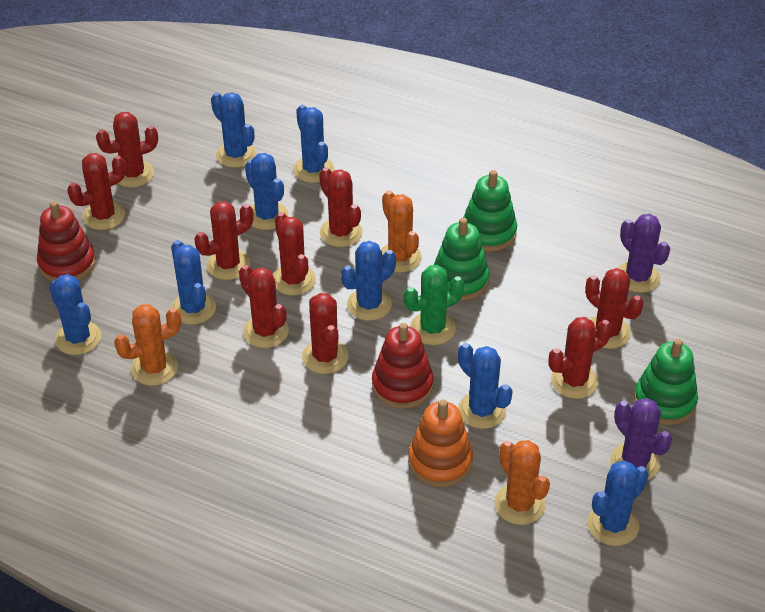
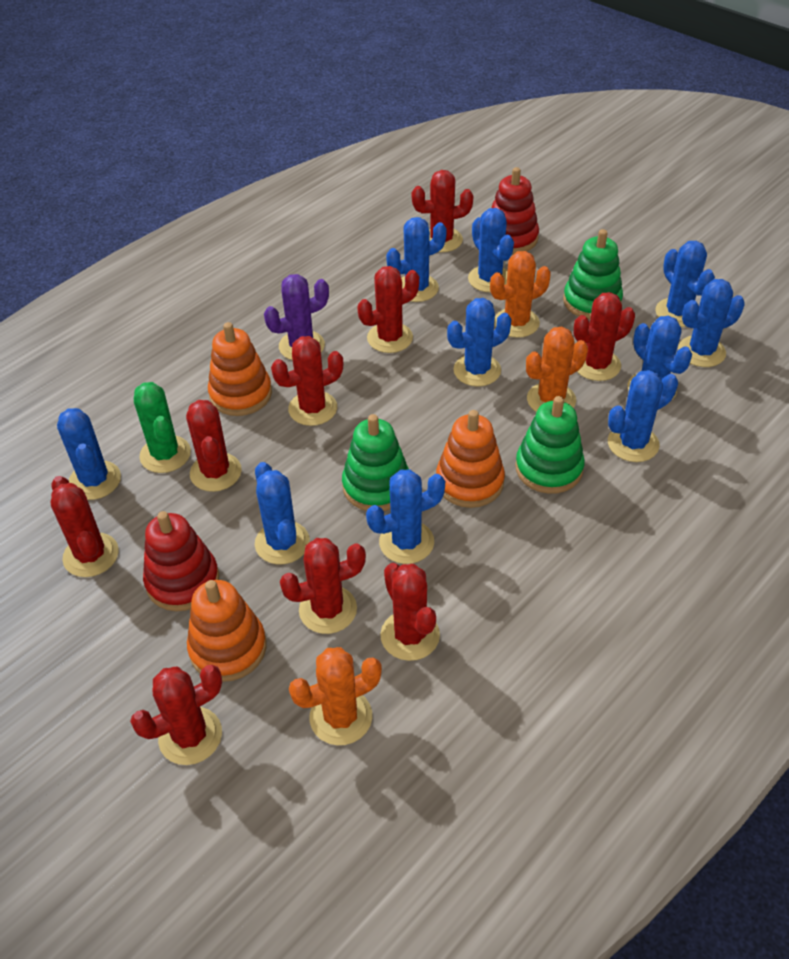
blue cactus: 8 -> 10
orange stacking toy: 1 -> 3
purple cactus: 2 -> 1

